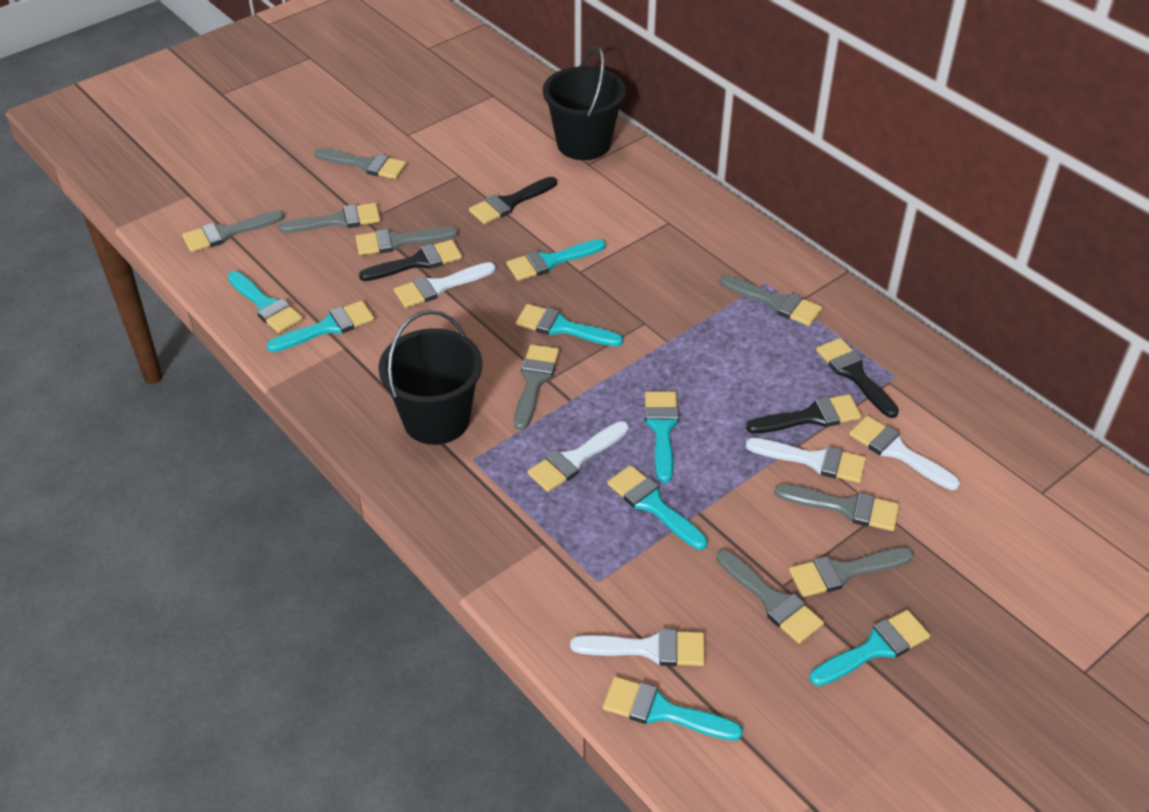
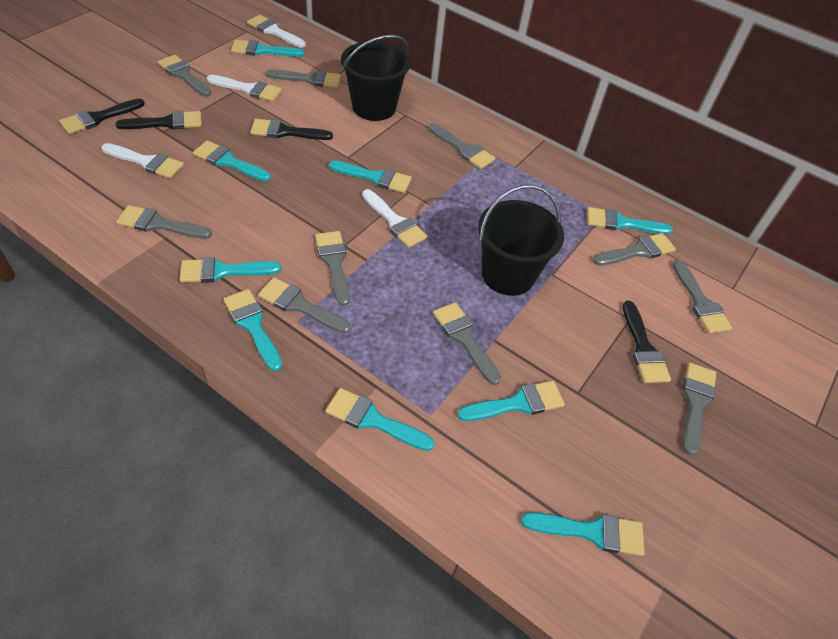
grey brush: 9 -> 10
turquoise brush: 8 -> 9
white brush: 5 -> 4

